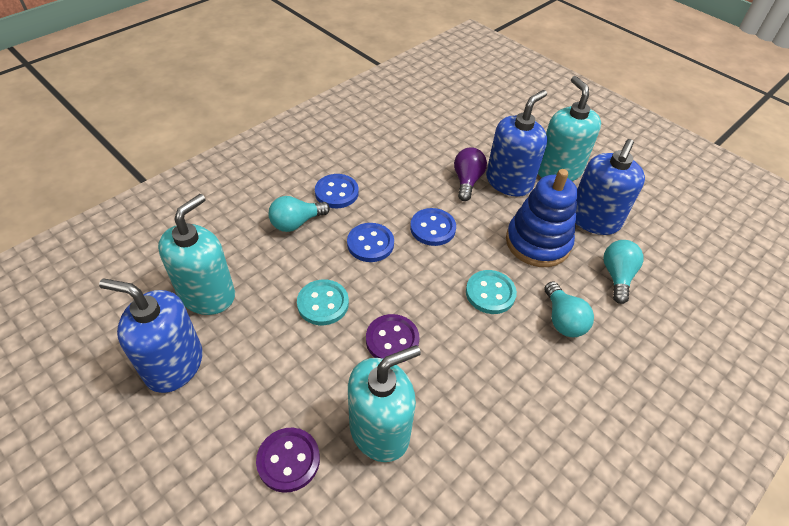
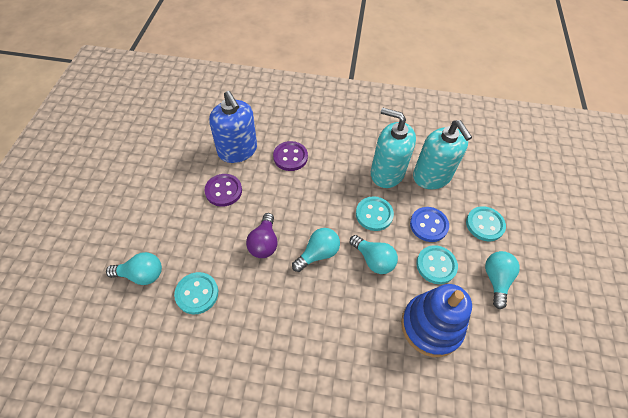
blue button: 3 -> 1
blue soap dispenser: 3 -> 1
turquoise button: 2 -> 4
turquoise light bulb: 3 -> 4
turquoise soap dispenser: 3 -> 2

